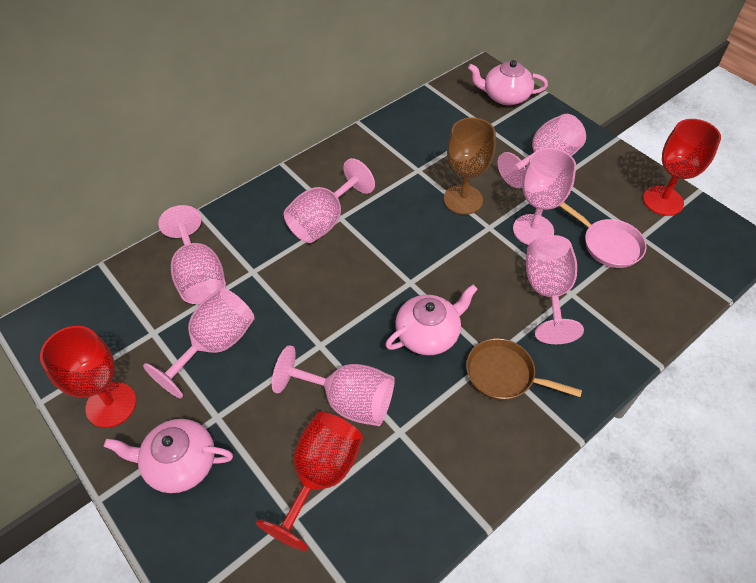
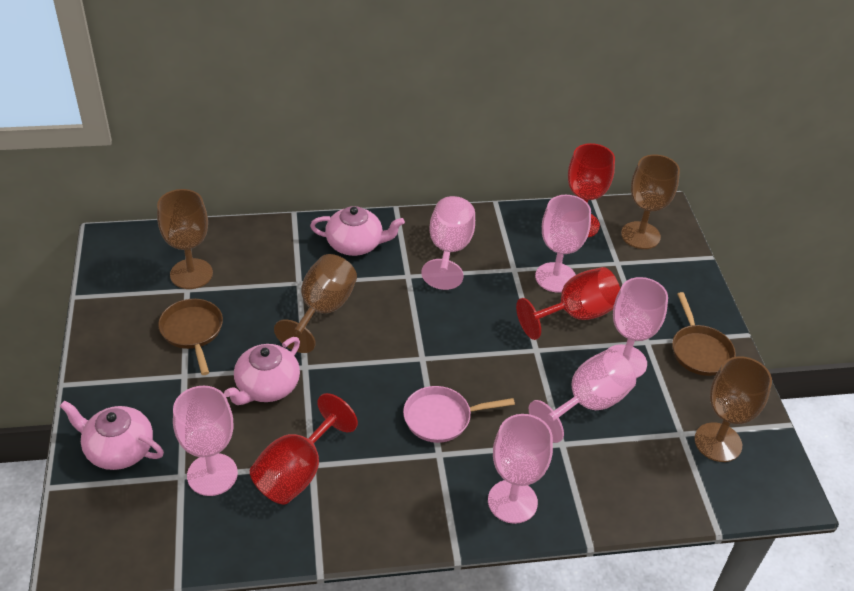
brown goblet: 1 -> 4
brown pan: 1 -> 2
pink goblet: 7 -> 6

